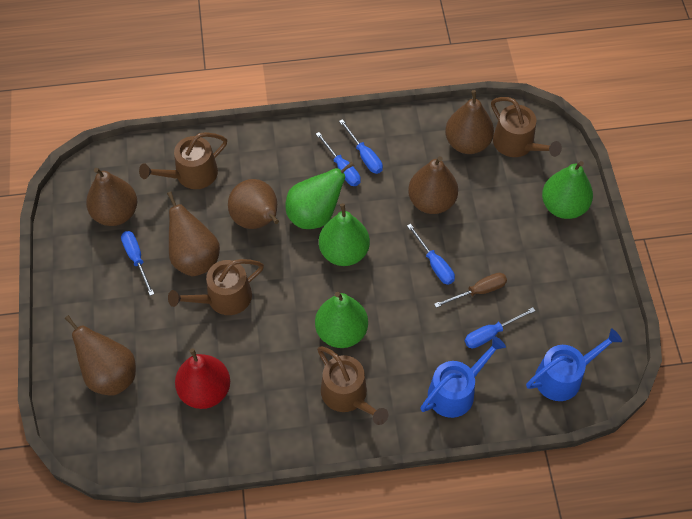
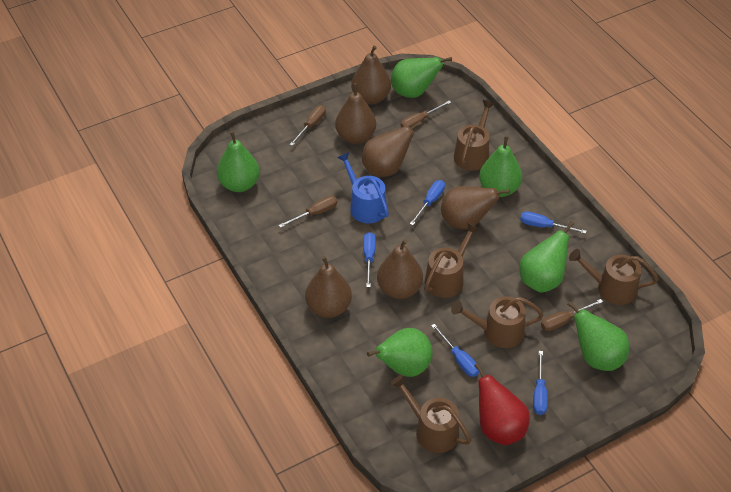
blue watering can: 2 -> 1
brown screwdriver: 1 -> 4
brown watering can: 4 -> 5
green pear: 4 -> 6

